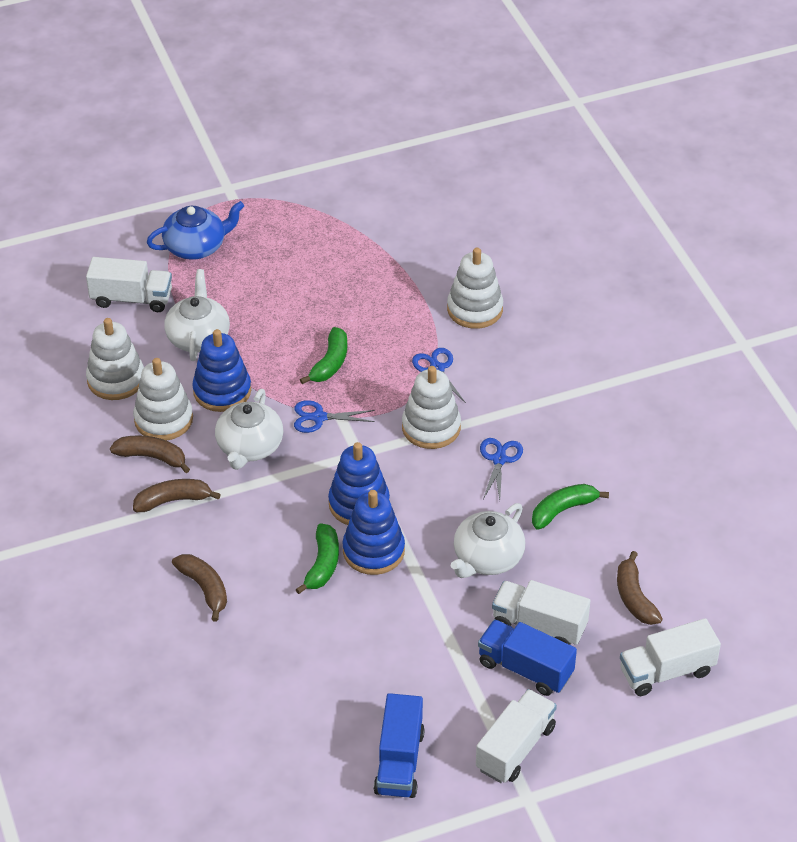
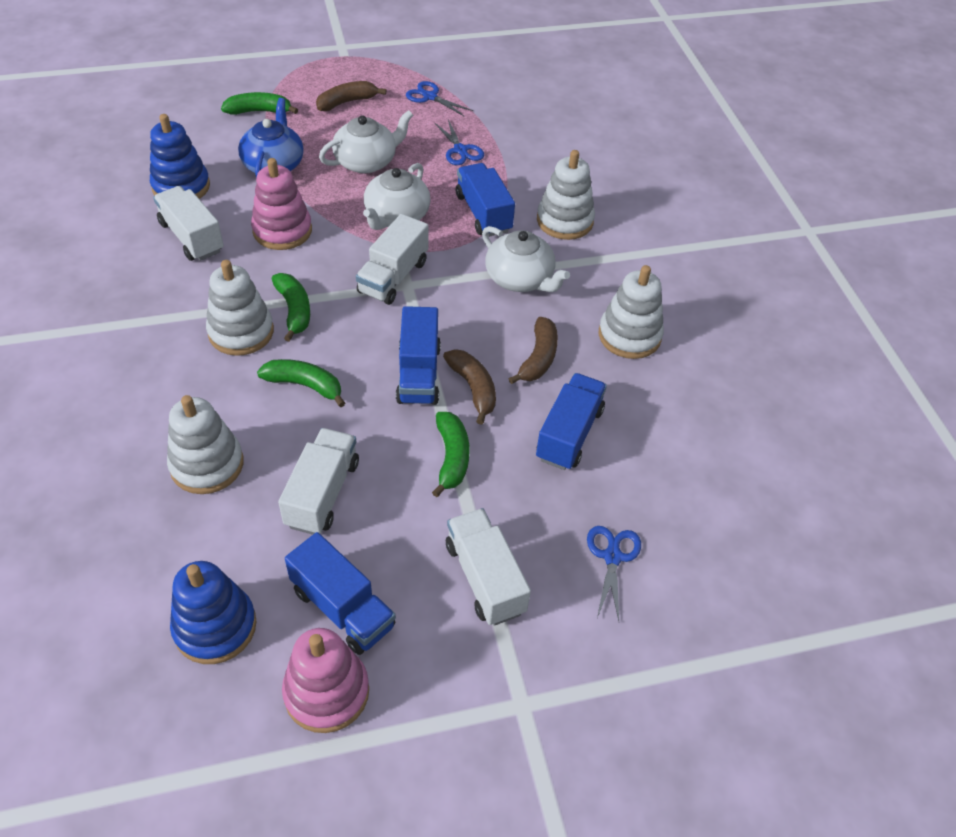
blue stacking toy: 3 -> 2
blue truck: 2 -> 4
brown banana: 4 -> 3
green banana: 3 -> 4
pink stacking toy: 0 -> 2

